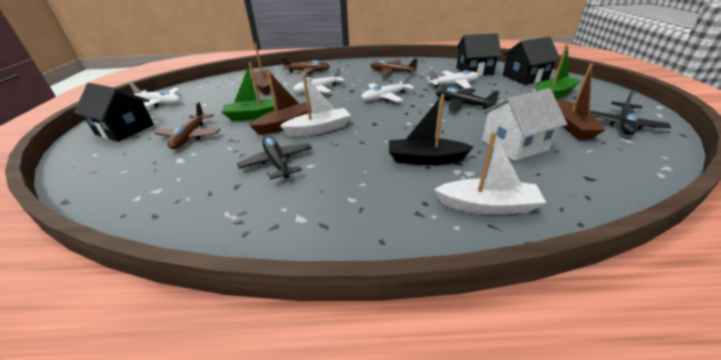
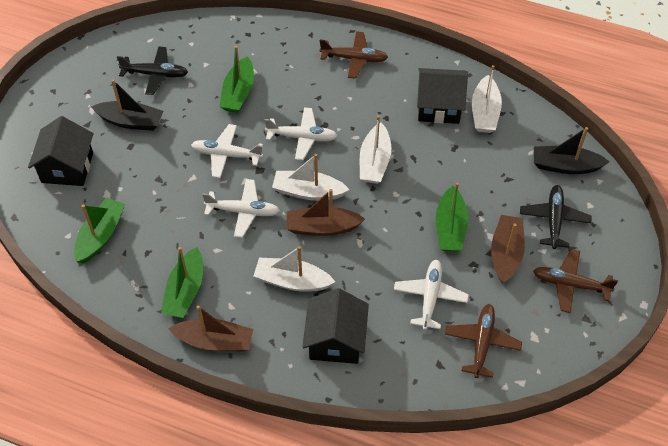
black boat: 1 -> 2
black plane: 3 -> 2
green boat: 2 -> 4
white boat: 2 -> 4
white house: 1 -> 0

